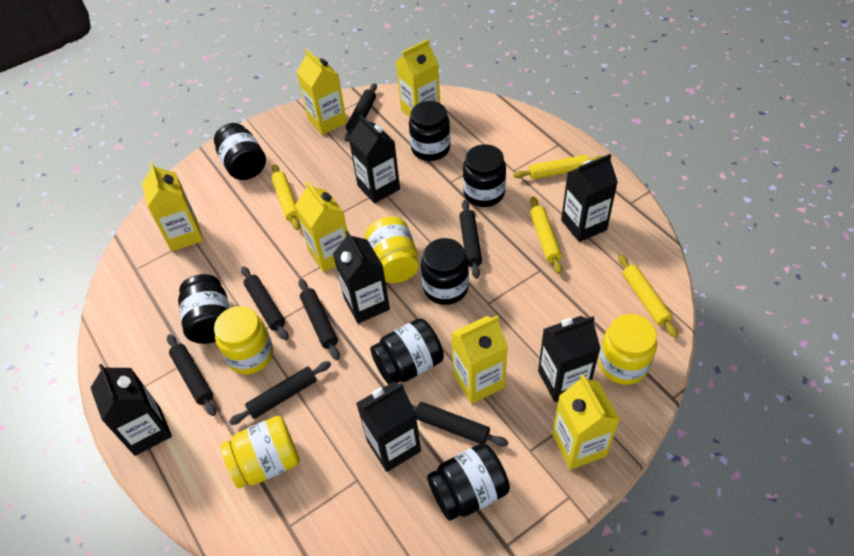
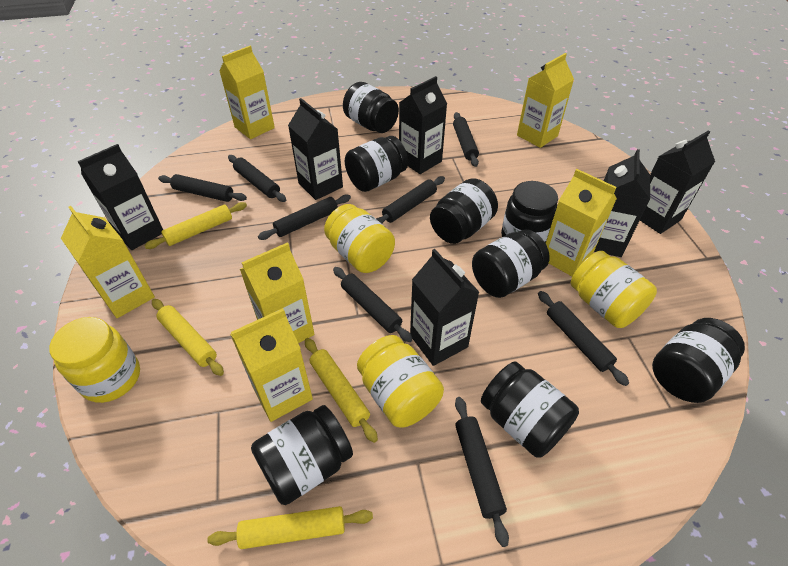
black jar: 7 -> 8
black rolling pin: 7 -> 8

